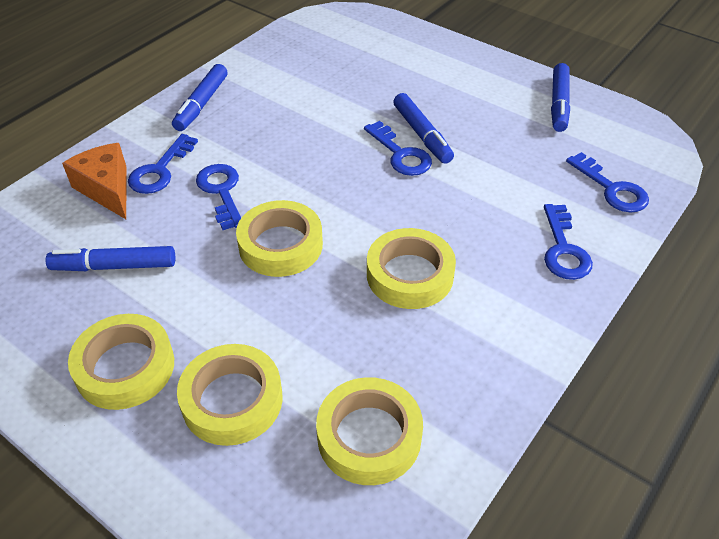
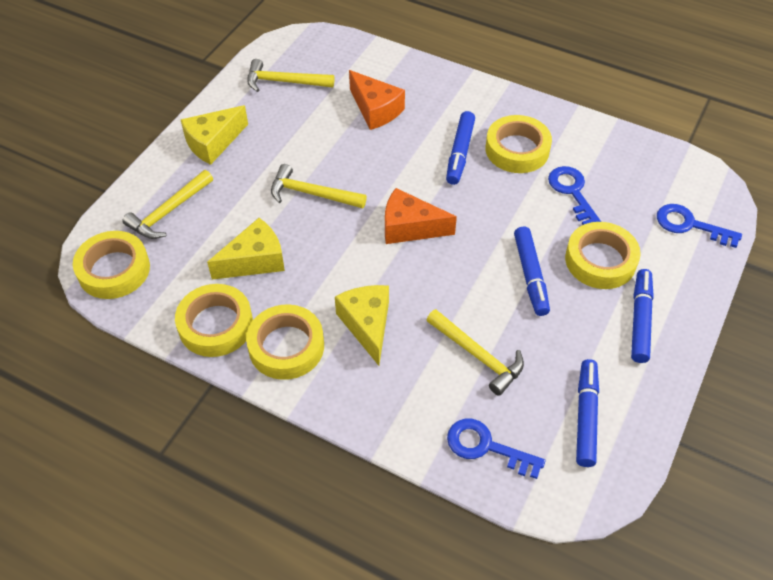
blue key: 5 -> 3
orange cheese: 1 -> 2
yellow cheese: 0 -> 3
yellow hammer: 0 -> 4

